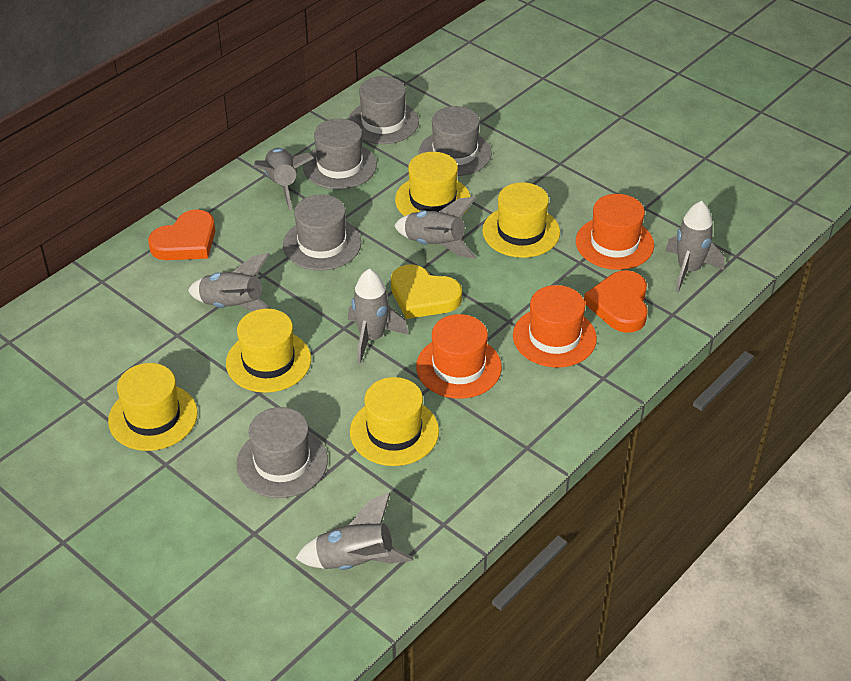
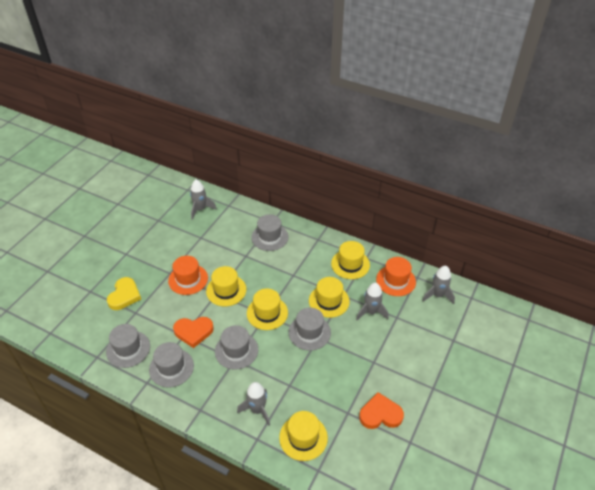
grey rocket: 6 -> 4
orange hat: 3 -> 2

